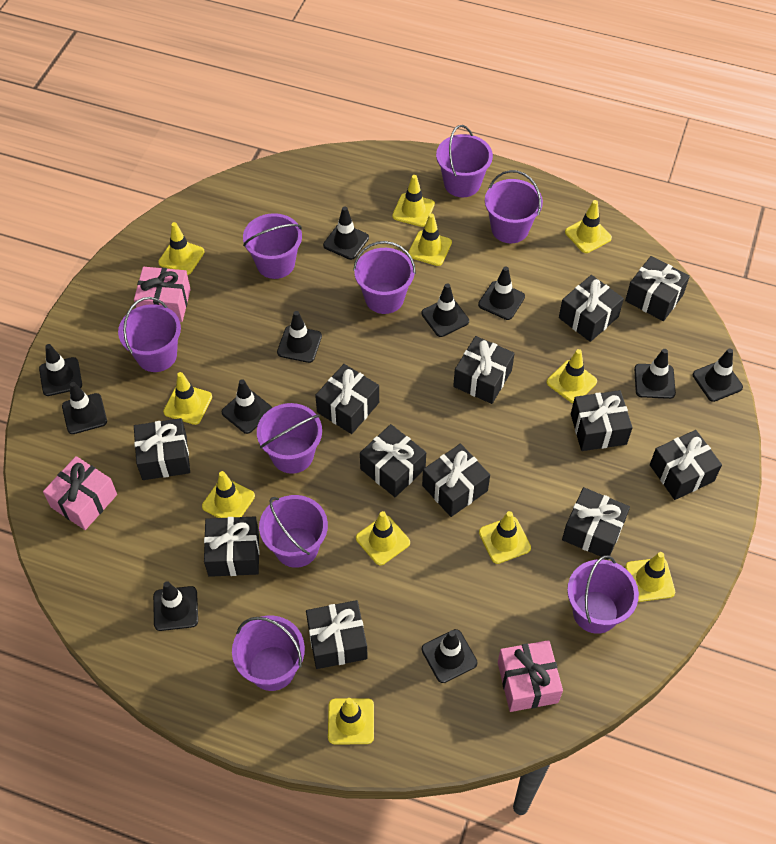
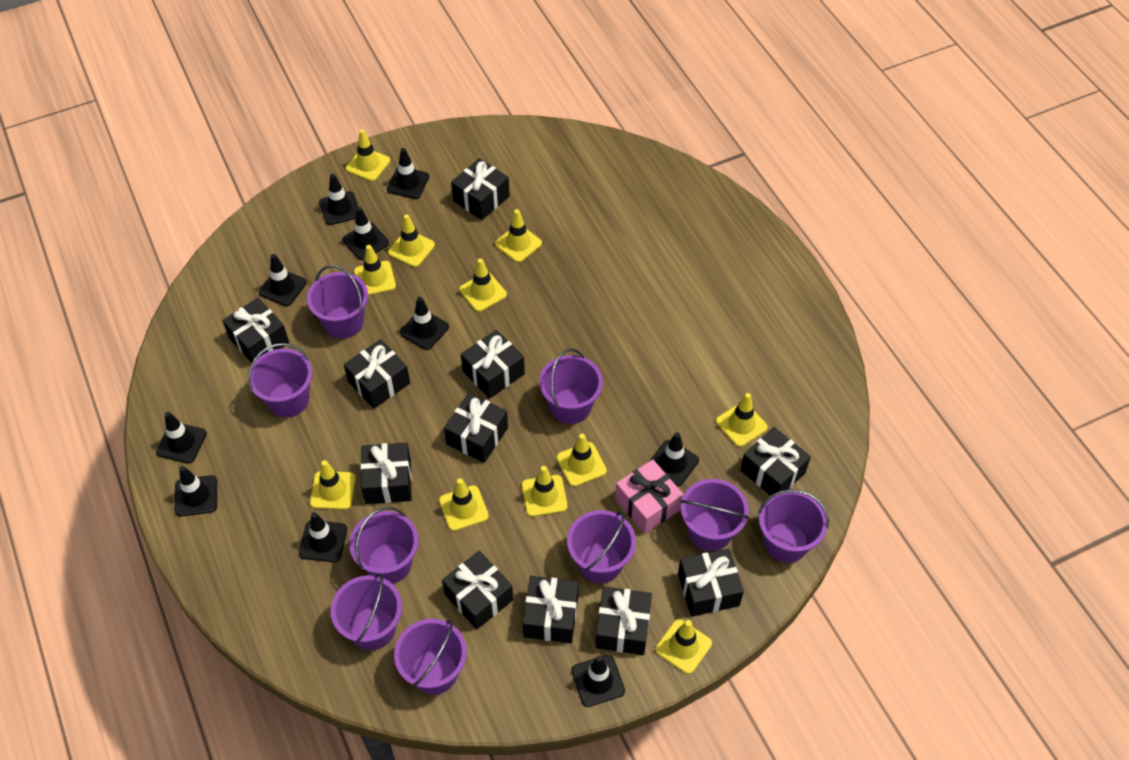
black gift: 12 -> 11
black traffic cone: 11 -> 10
pink gift: 3 -> 1

